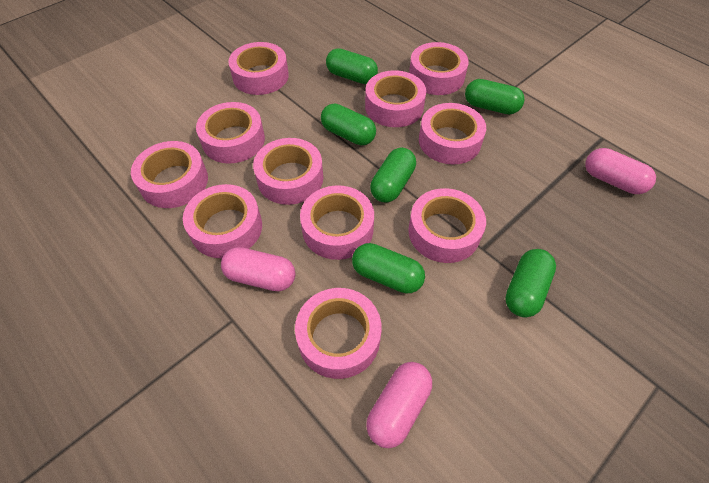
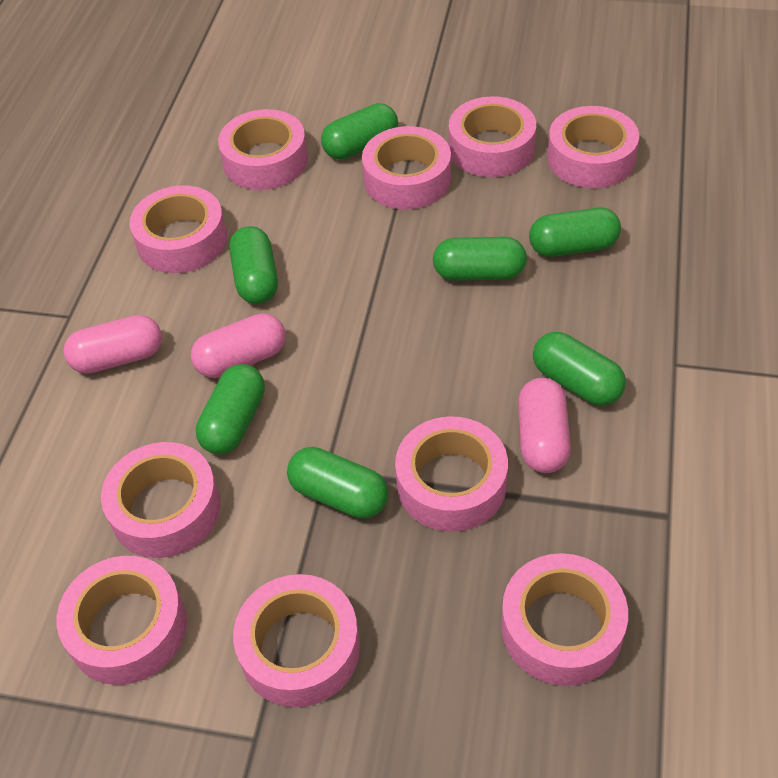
green capsule: 6 -> 7
pink tape: 11 -> 10

